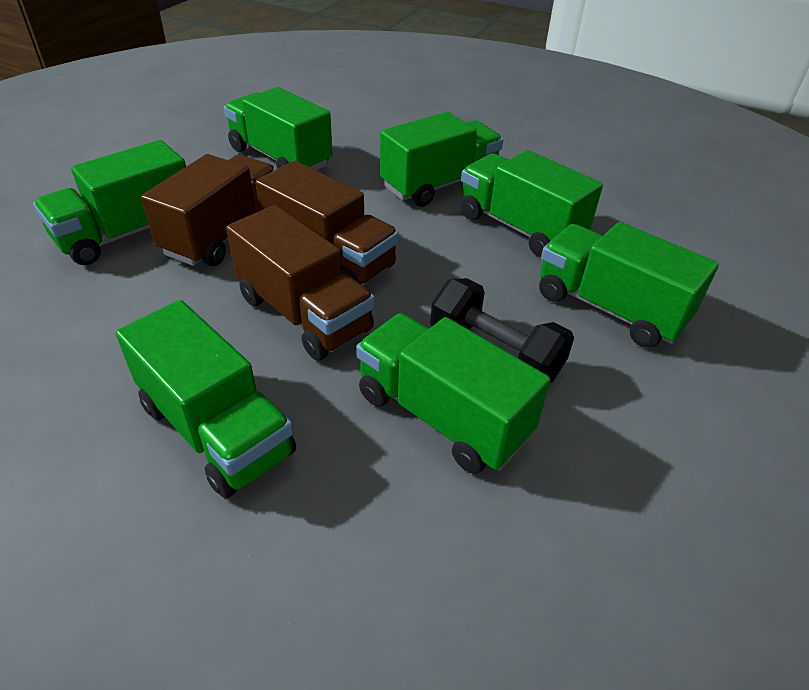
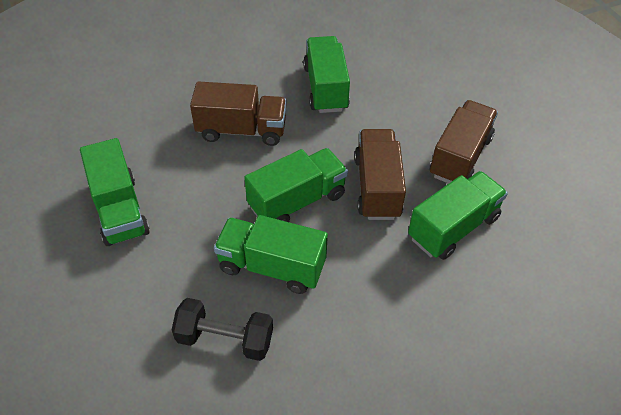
green truck: 7 -> 5

